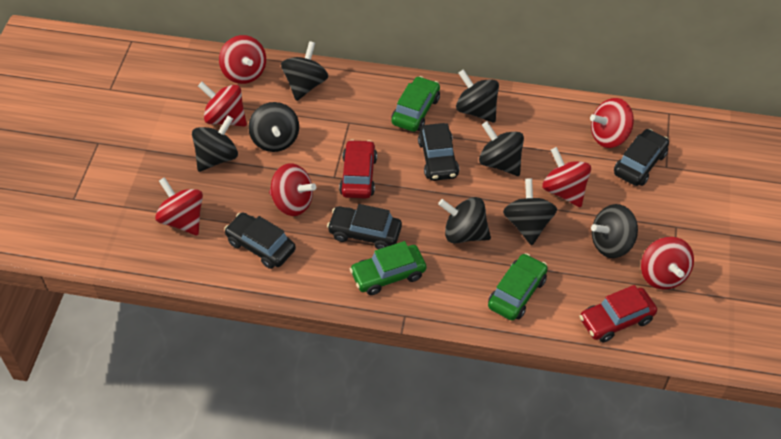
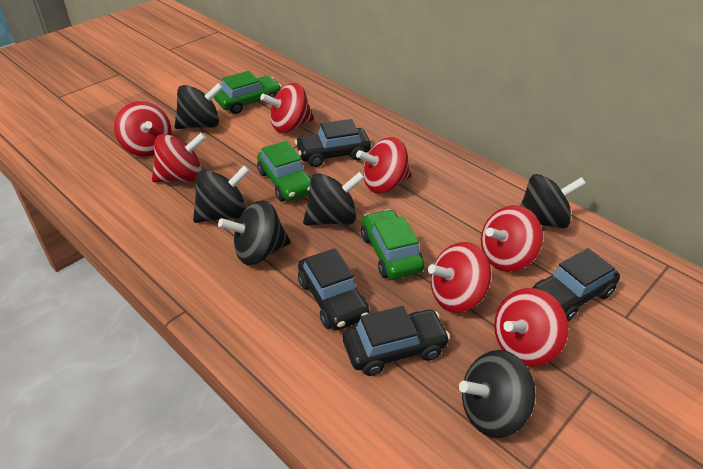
black spinning top: 8 -> 6
red car: 2 -> 0

